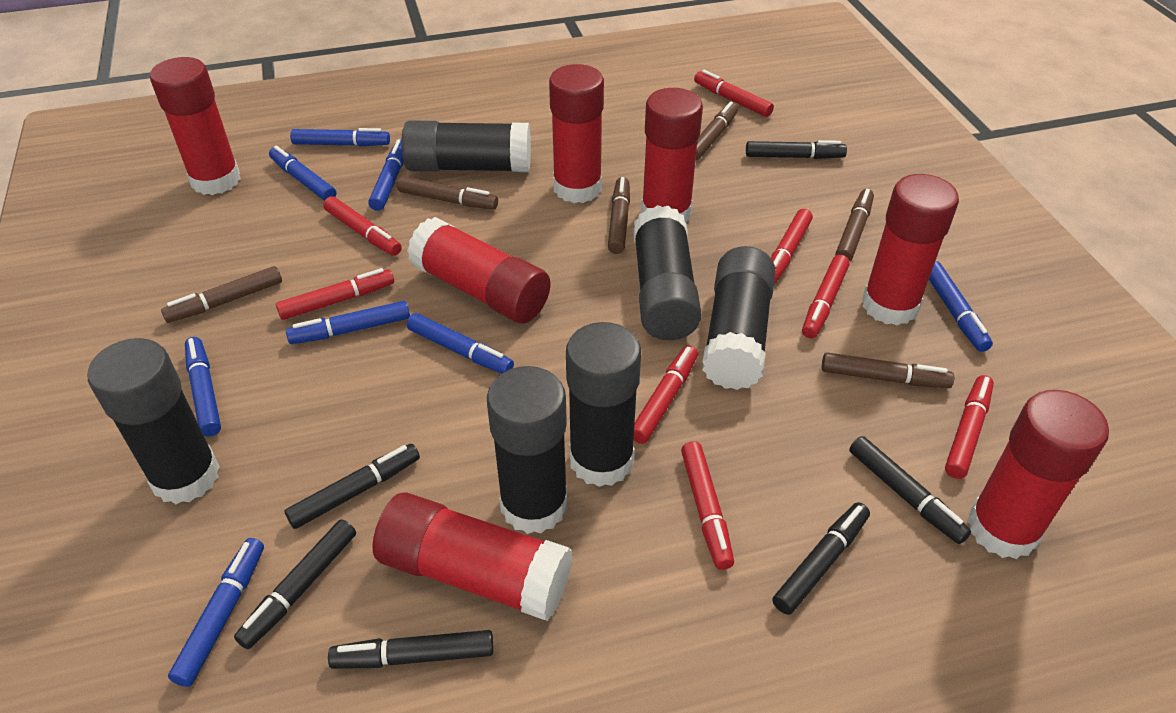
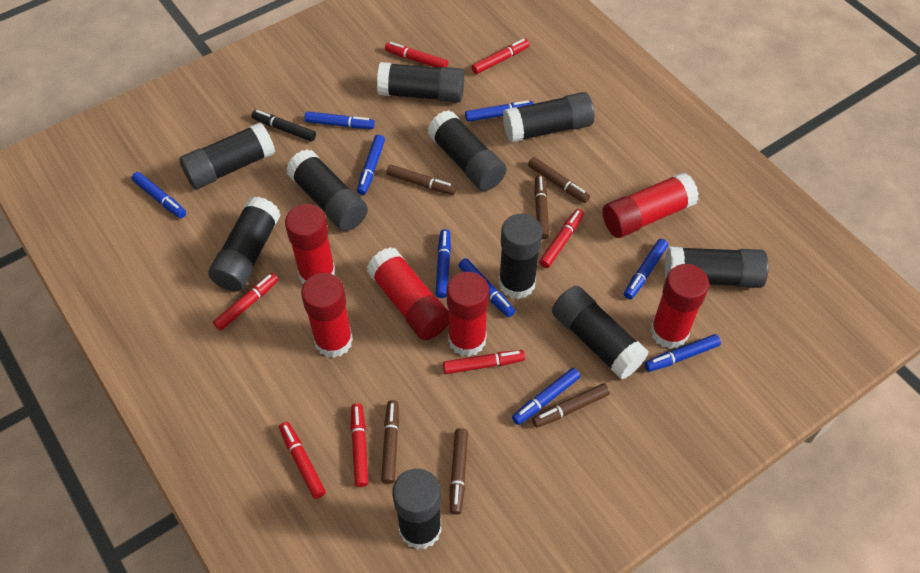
black glue stick: 6 -> 10
black marker: 6 -> 1
blue marker: 8 -> 9
red glue stick: 7 -> 6
red marker: 8 -> 7

